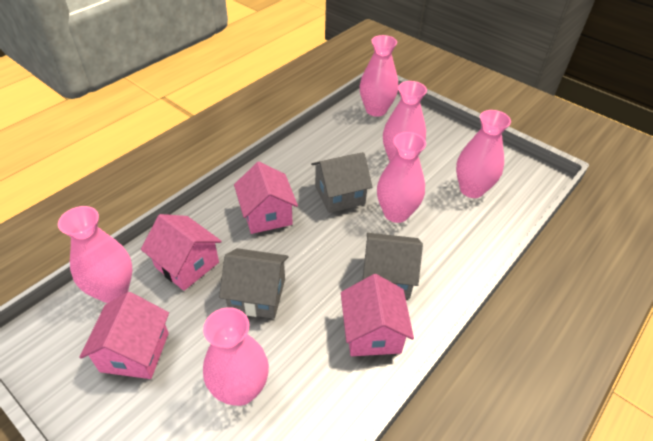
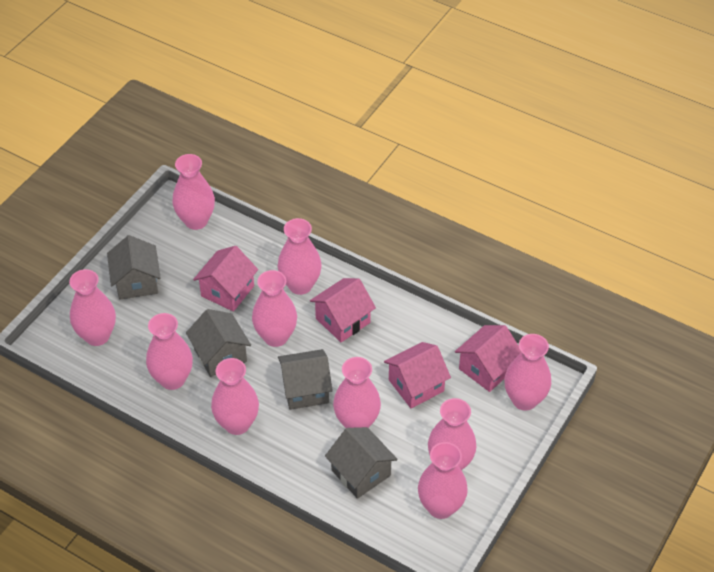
grey house: 3 -> 4
pink vase: 6 -> 10

